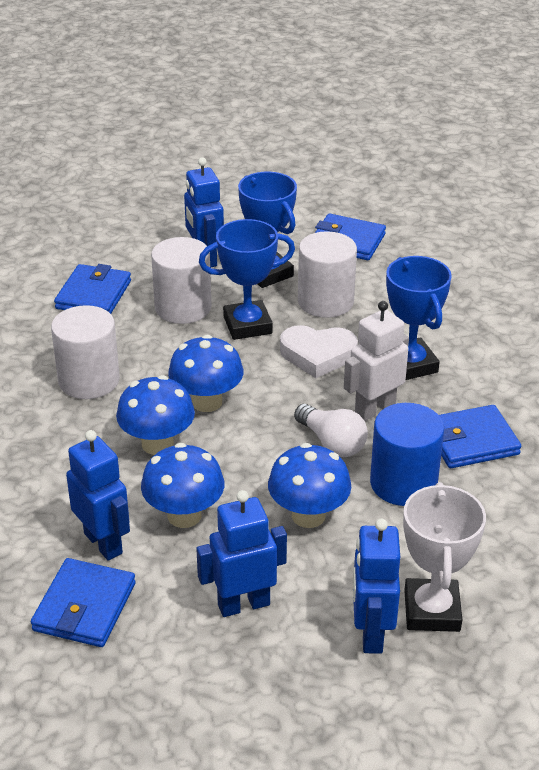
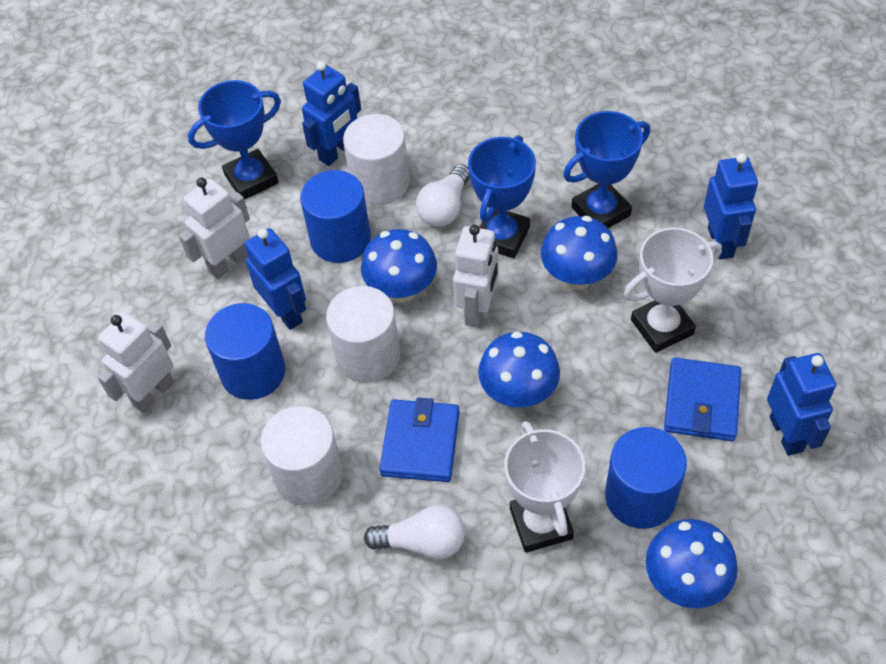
blue cylinder: 1 -> 3
blue wallet: 4 -> 2
white heart: 1 -> 0
white light bulb: 1 -> 2
white robot: 1 -> 3
white trophy: 1 -> 2

